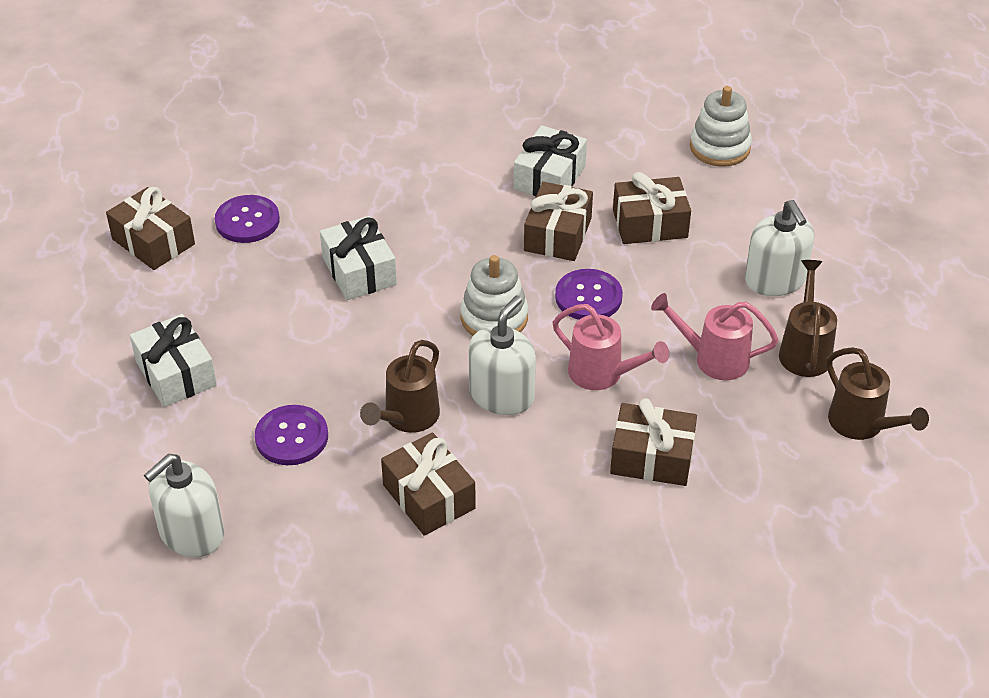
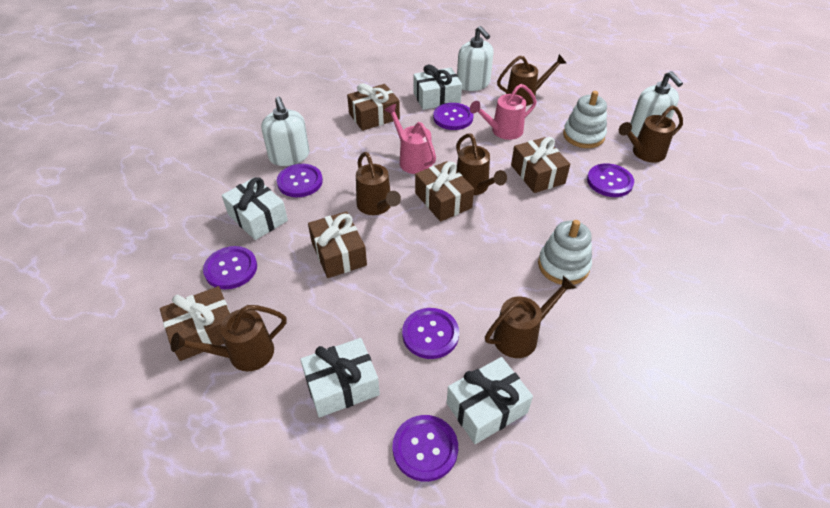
brown watering can: 3 -> 6
purple button: 3 -> 6
white gift: 3 -> 4

